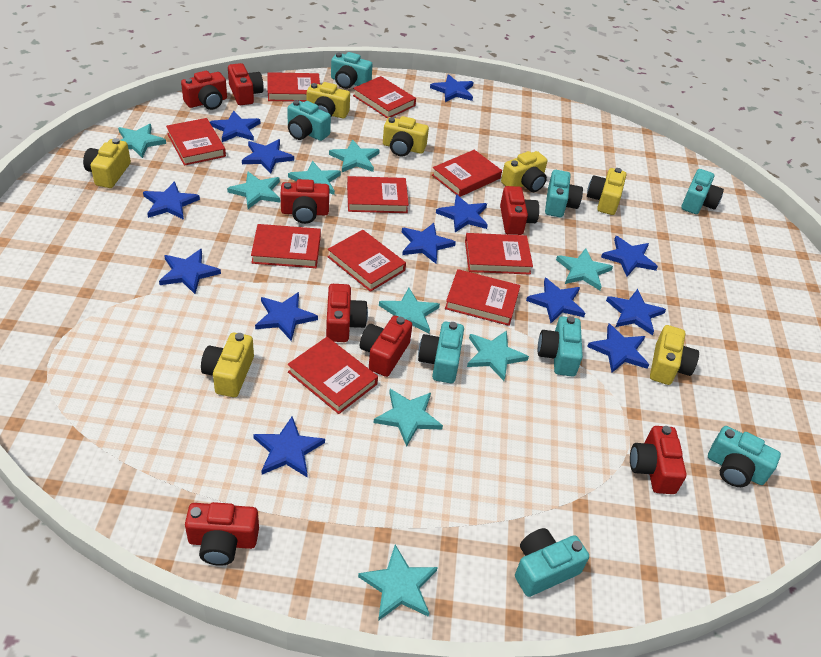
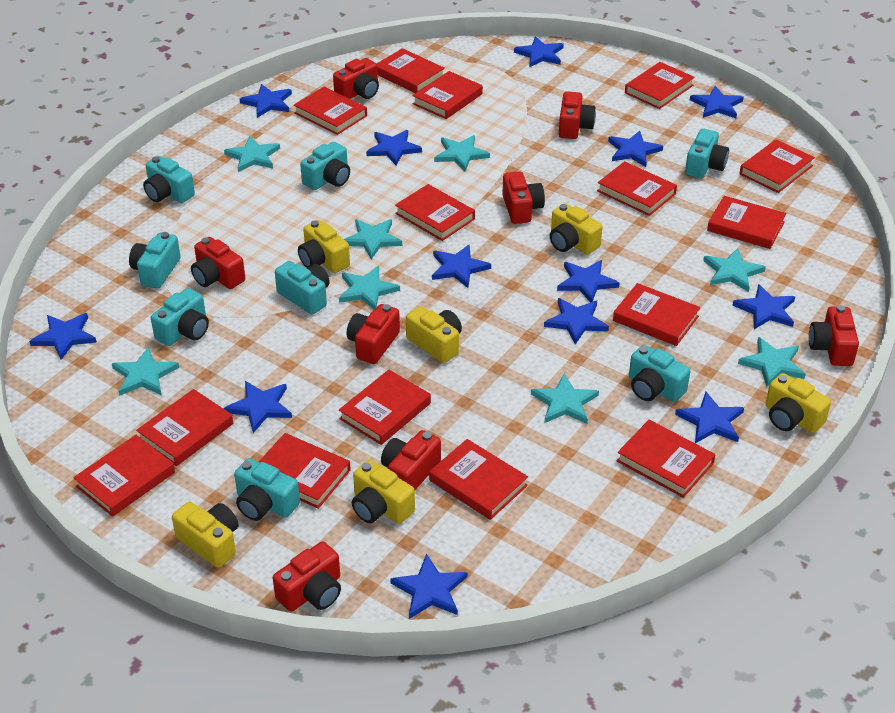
red book: 10 -> 15
turquoise star: 9 -> 8
yellow camera: 7 -> 6

